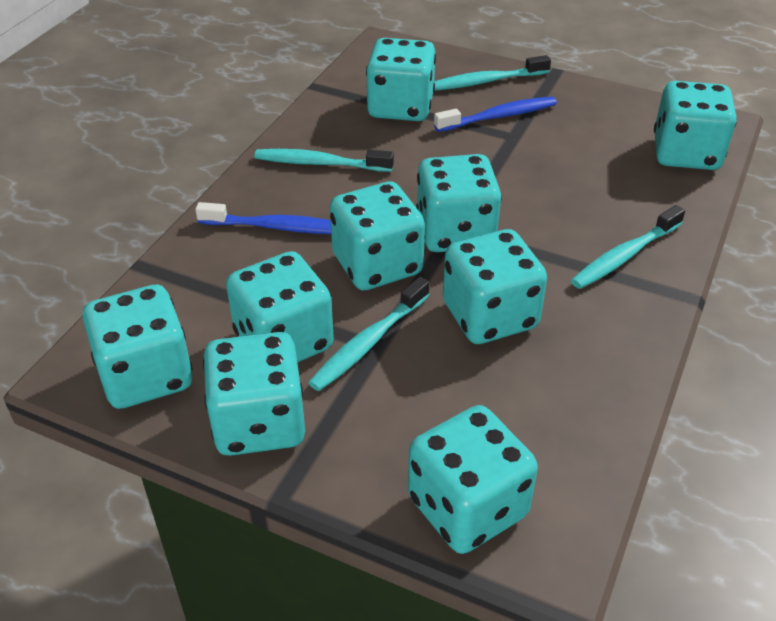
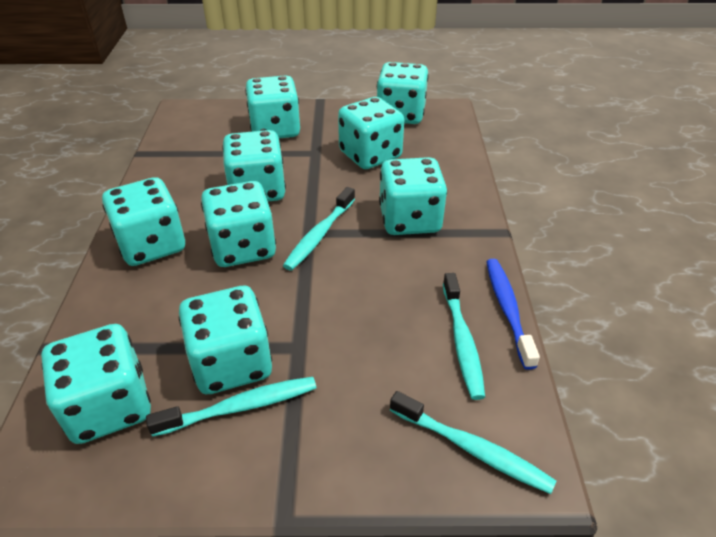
blue toothbrush: 2 -> 1

